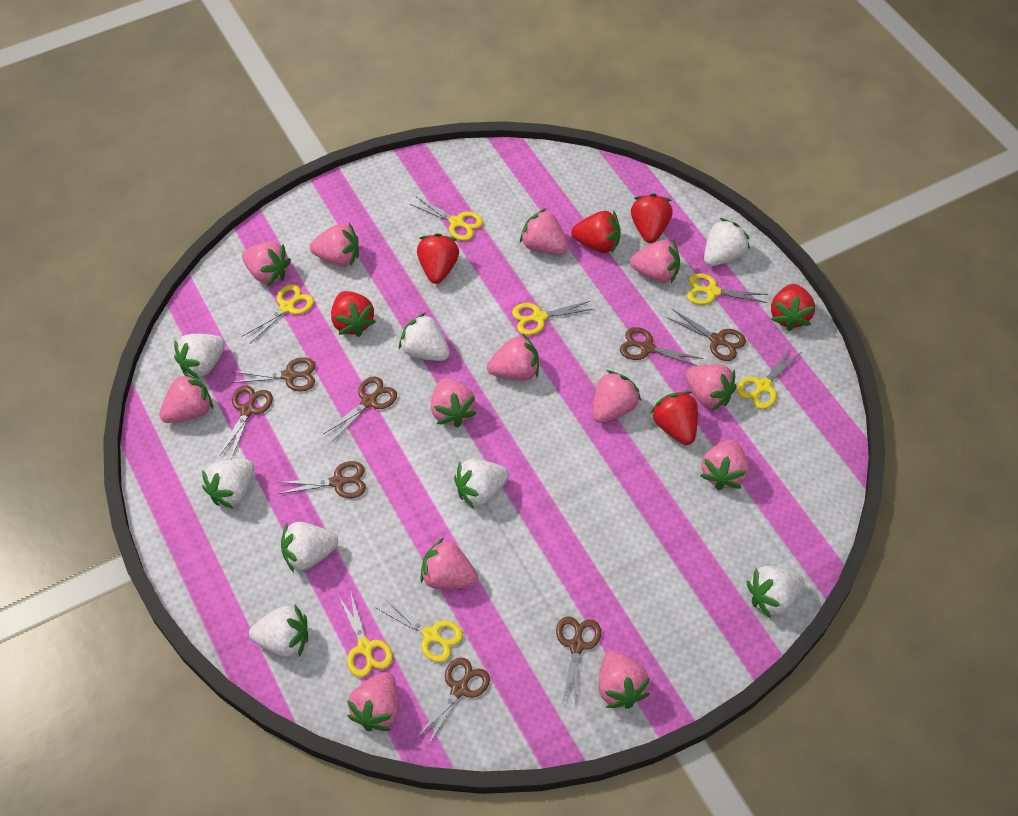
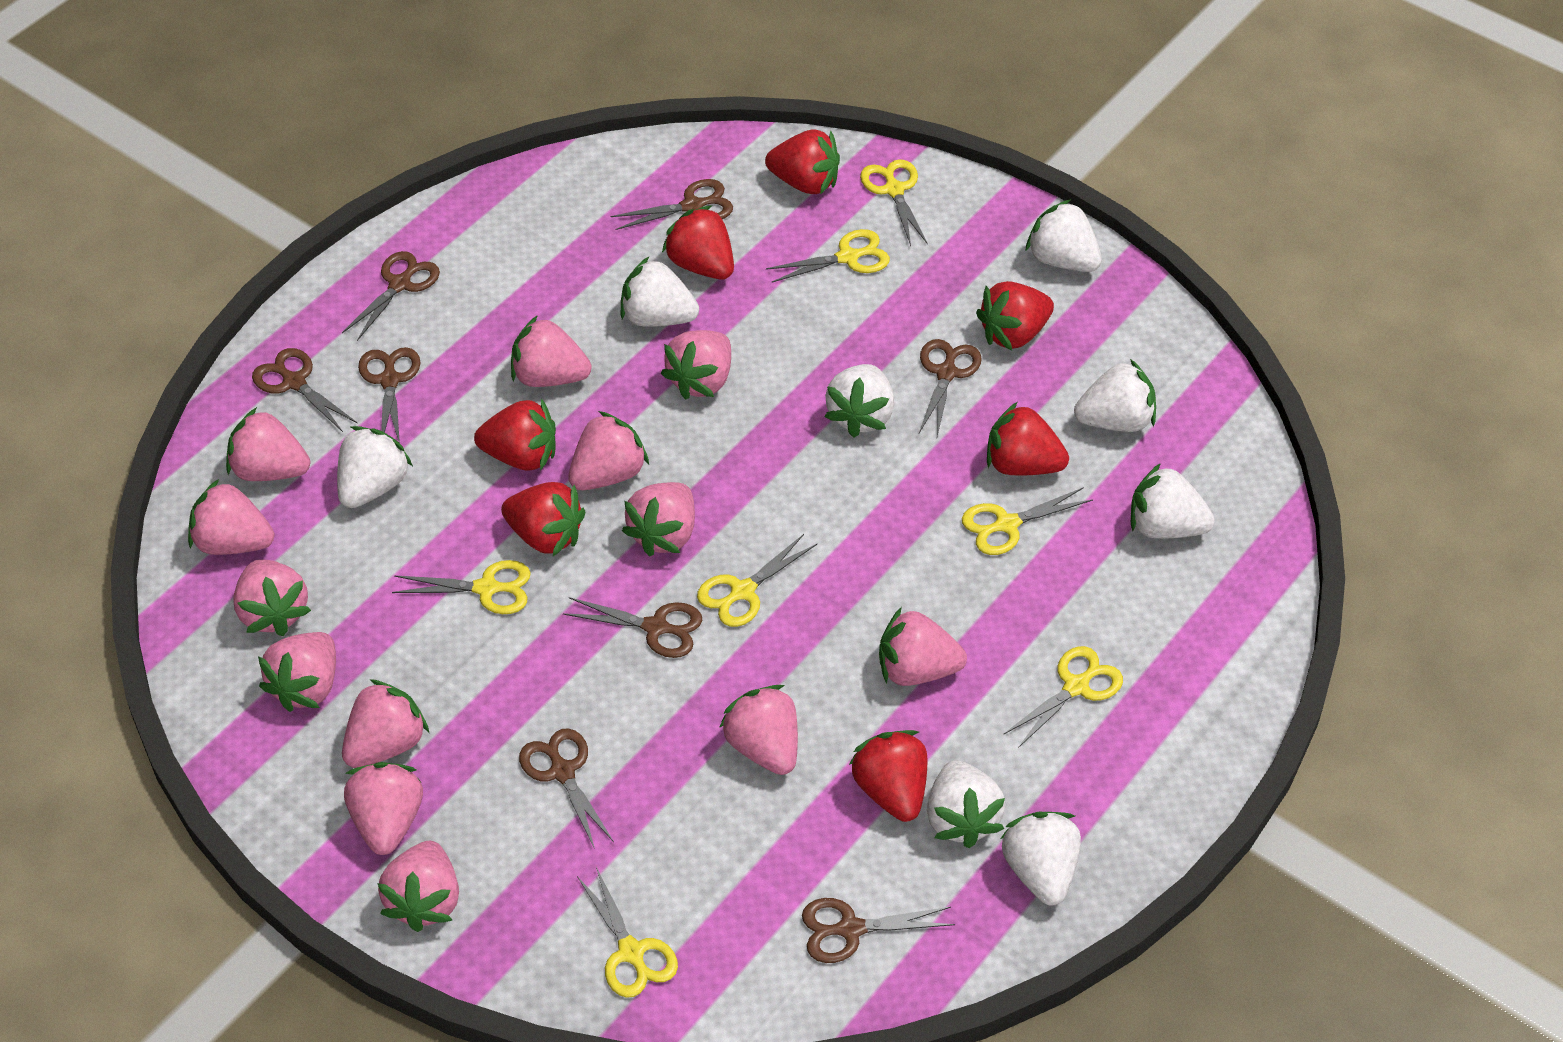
red strawberry: 6 -> 7

